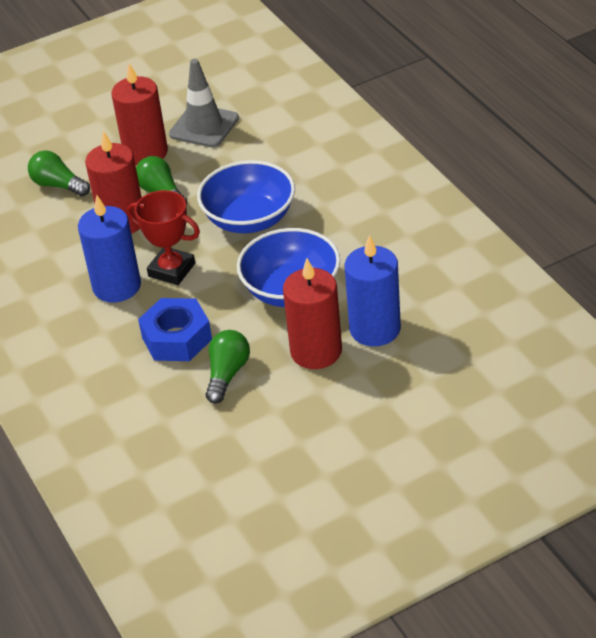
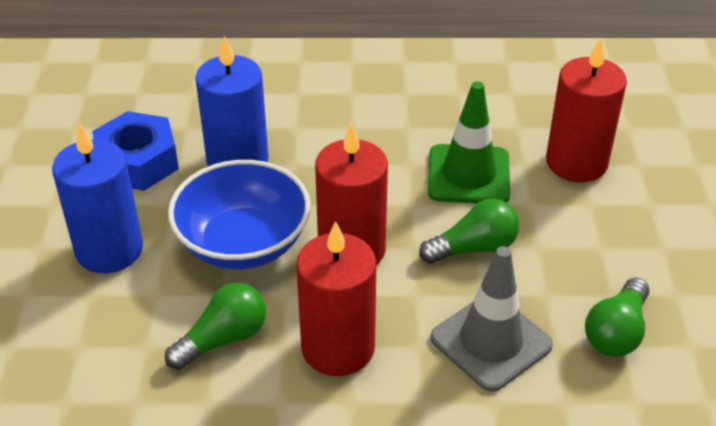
blue bowl: 2 -> 1
green traffic cone: 0 -> 1
red trophy: 1 -> 0

